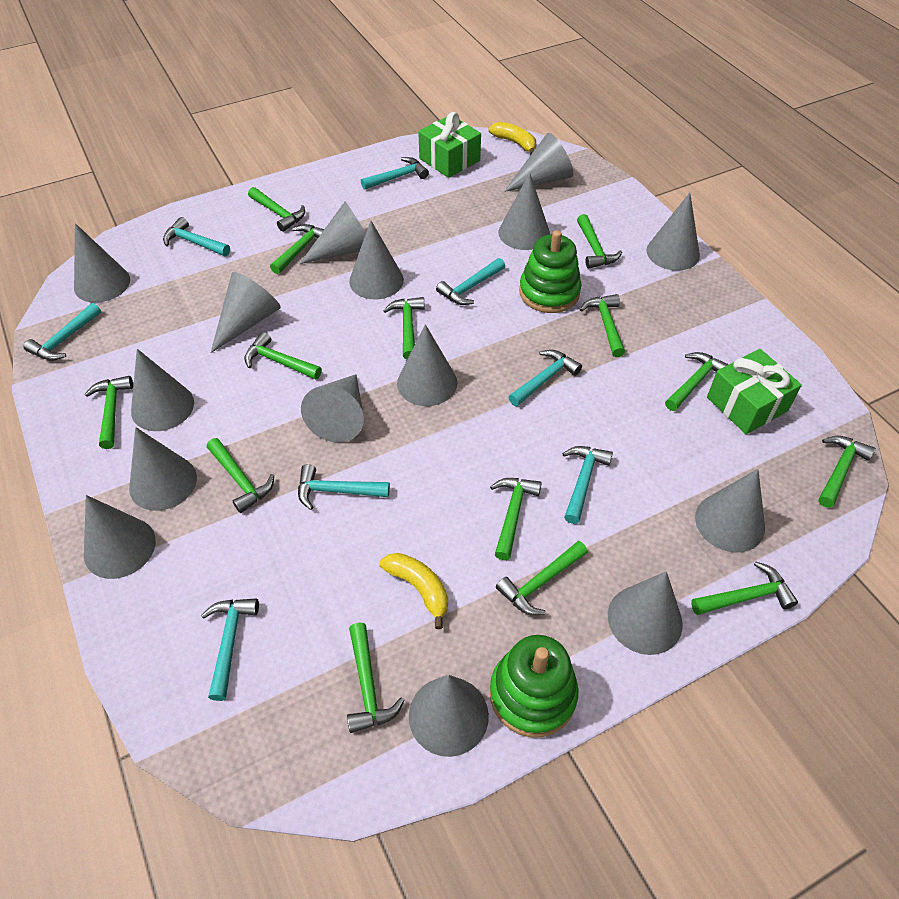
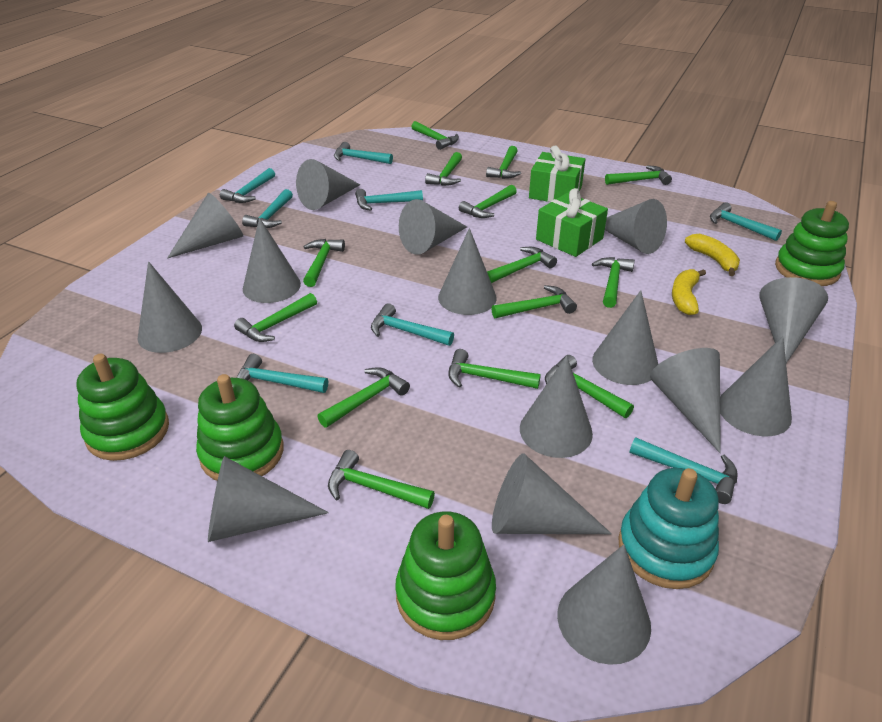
green stacking toy: 2 -> 4
turquoise stacking toy: 0 -> 1

